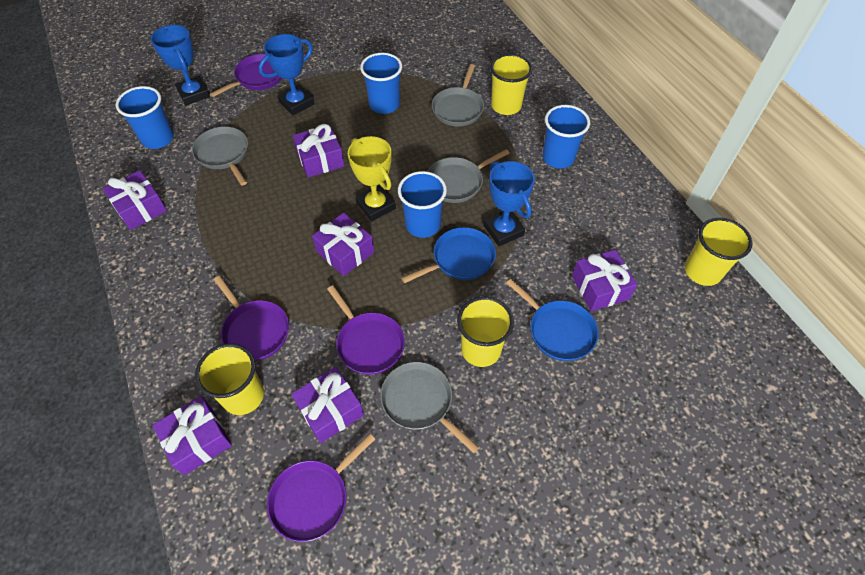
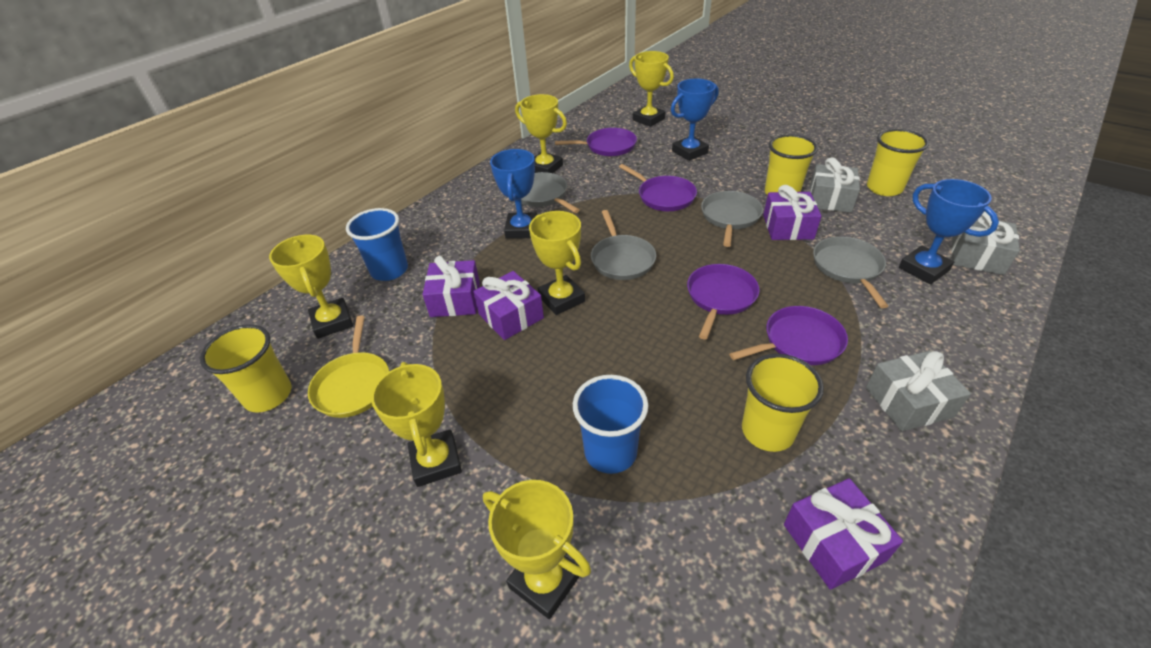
blue cup: 4 -> 2
blue pan: 2 -> 0
grey gift: 0 -> 3
purple gift: 6 -> 4
yellow pan: 0 -> 1
yellow trophy: 1 -> 6

